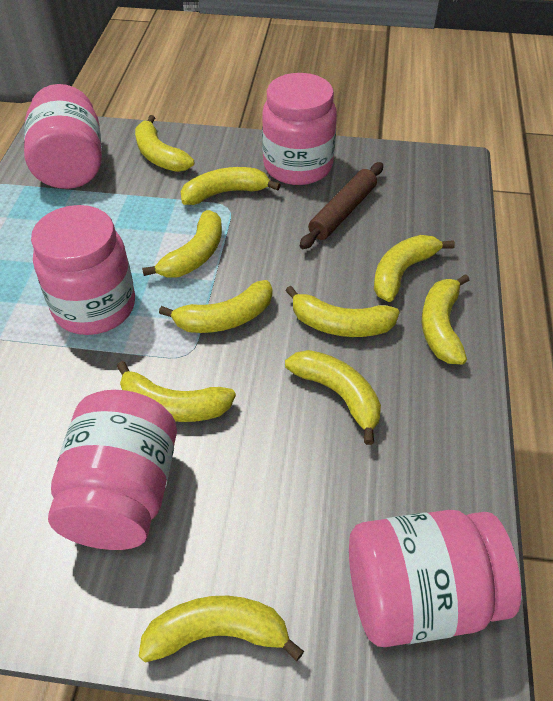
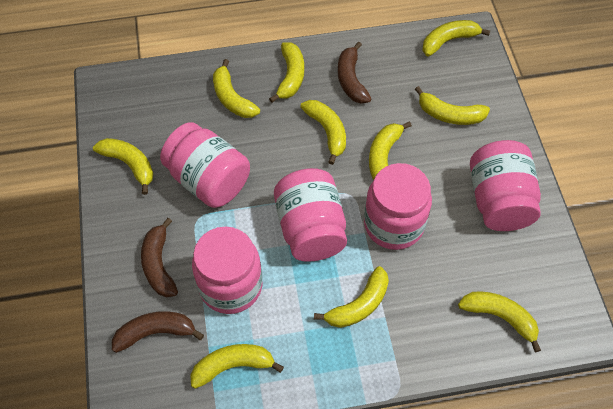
brown banana: 0 -> 3
brown rolling pin: 1 -> 0

